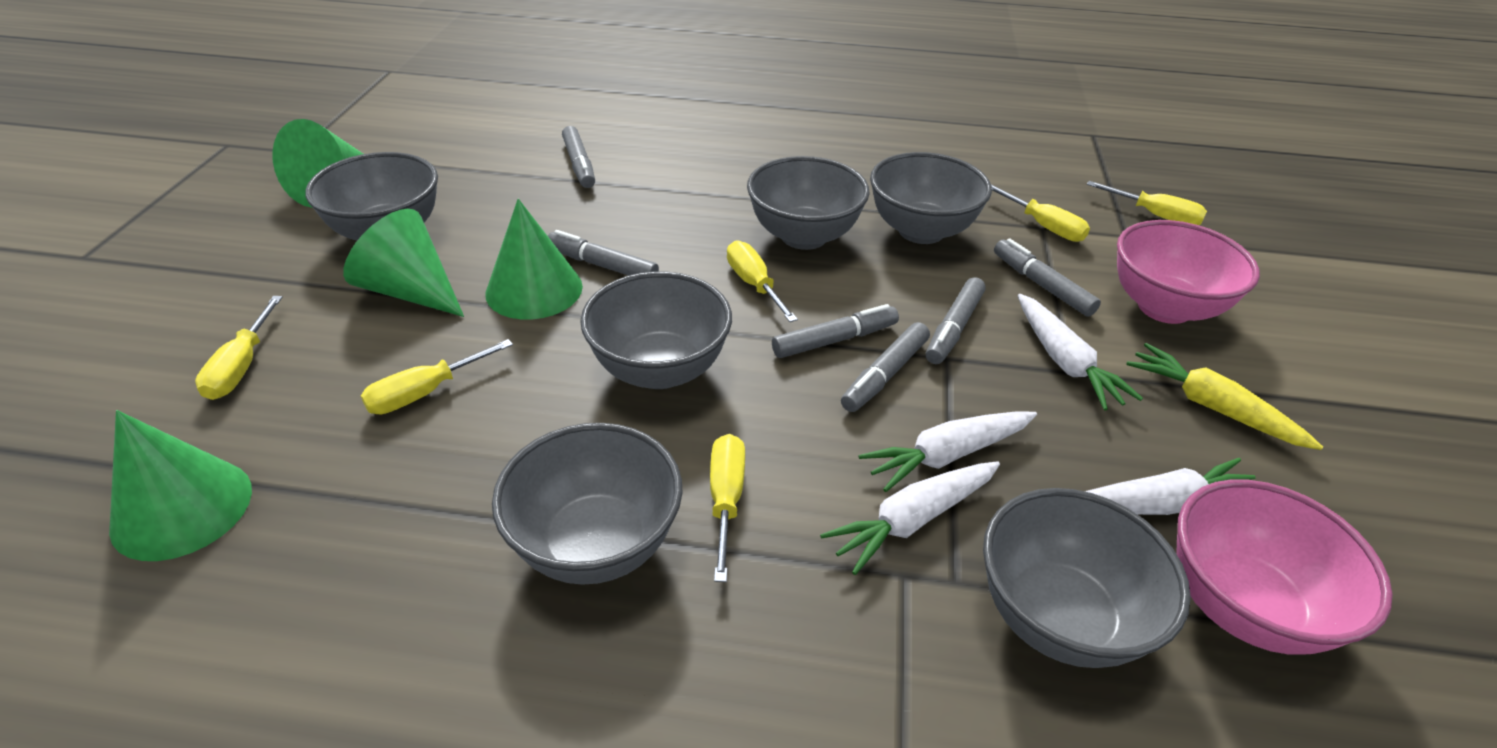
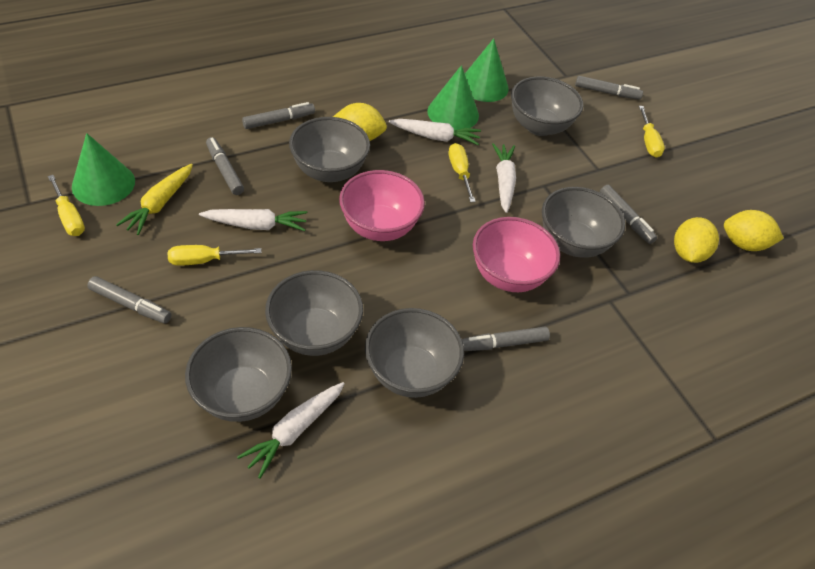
green cone: 4 -> 3
yellow lemon: 0 -> 3
yellow screwdriver: 6 -> 4

